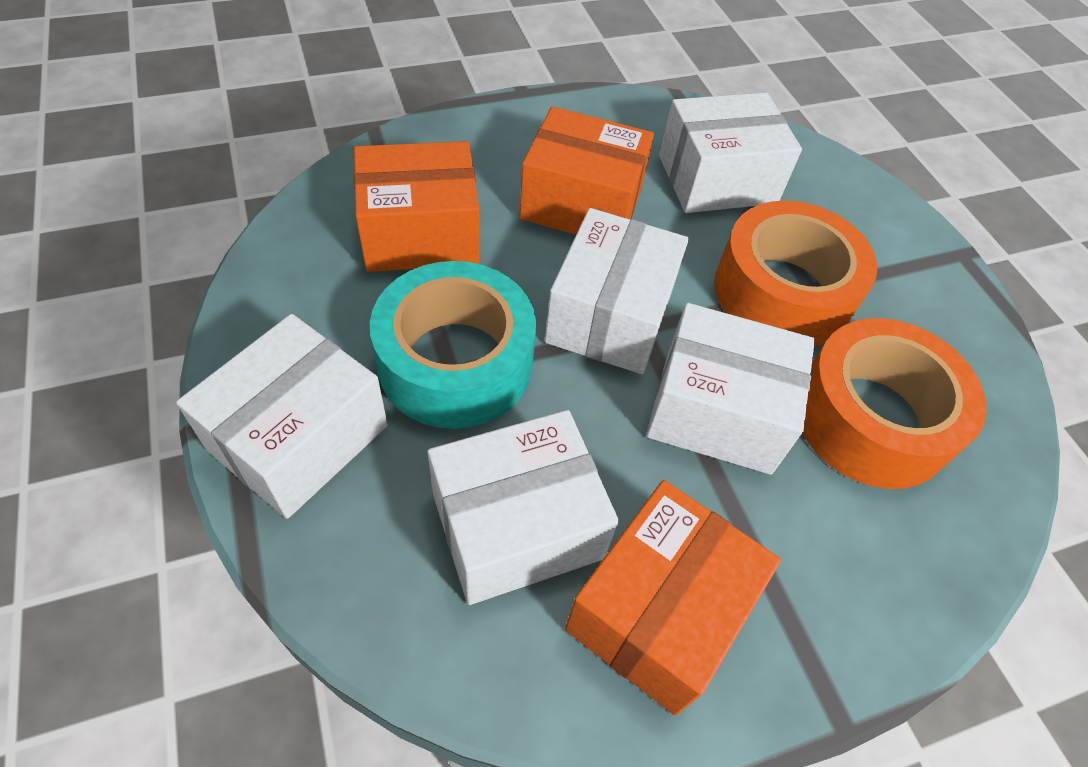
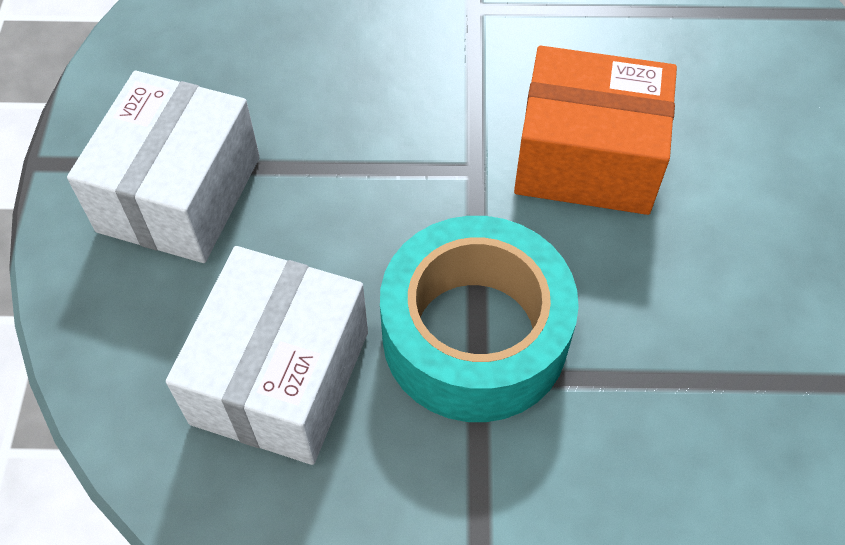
orange box: 3 -> 1
orange tape: 2 -> 0
white box: 5 -> 2

